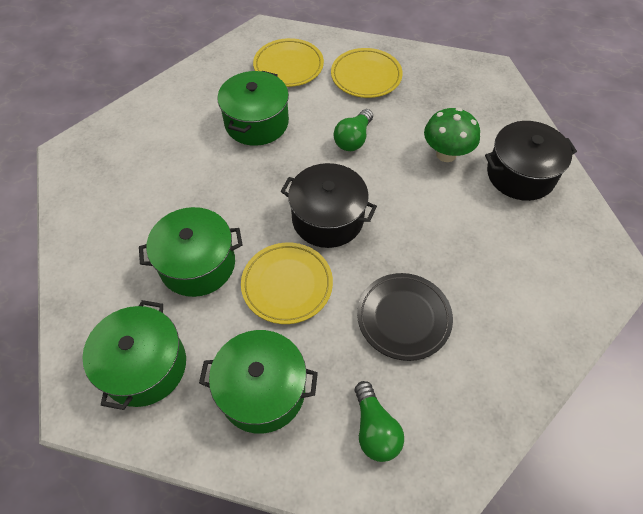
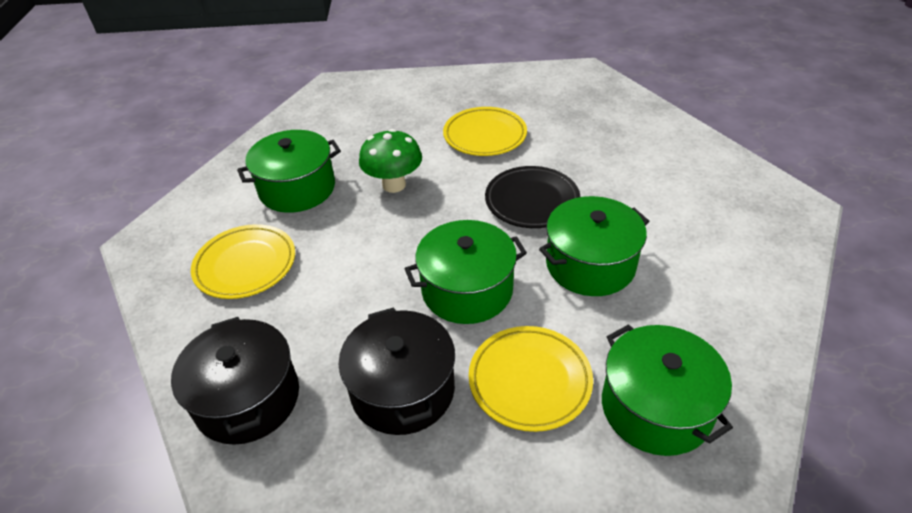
green light bulb: 2 -> 0

